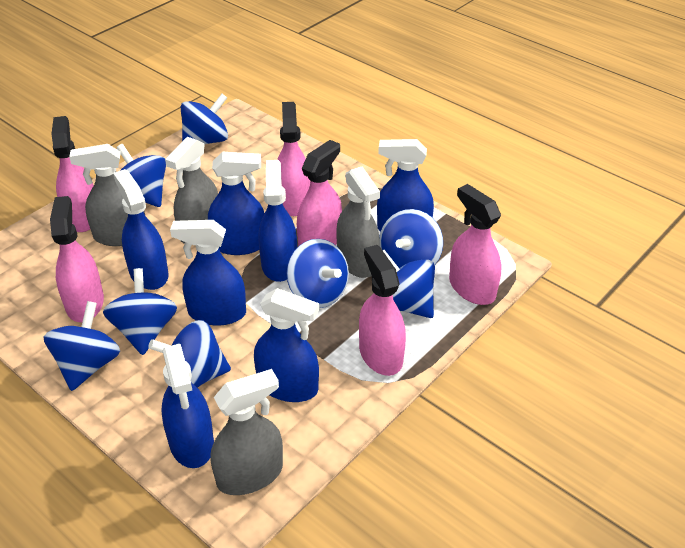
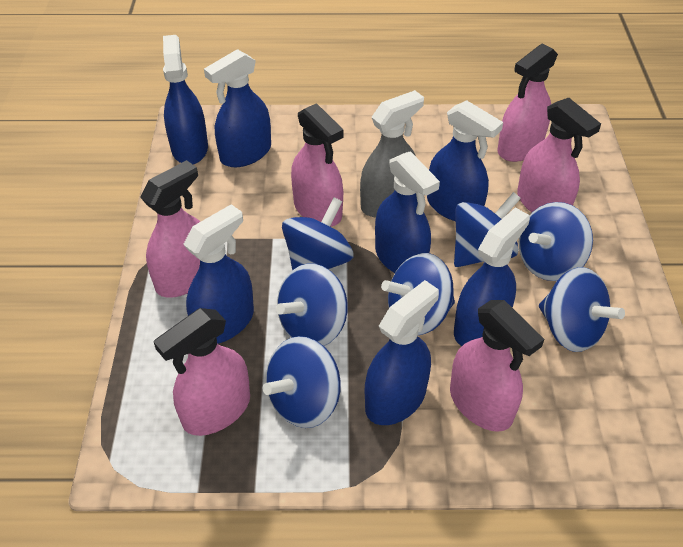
blue spinning top: 8 -> 7
grey spray bottle: 4 -> 1

